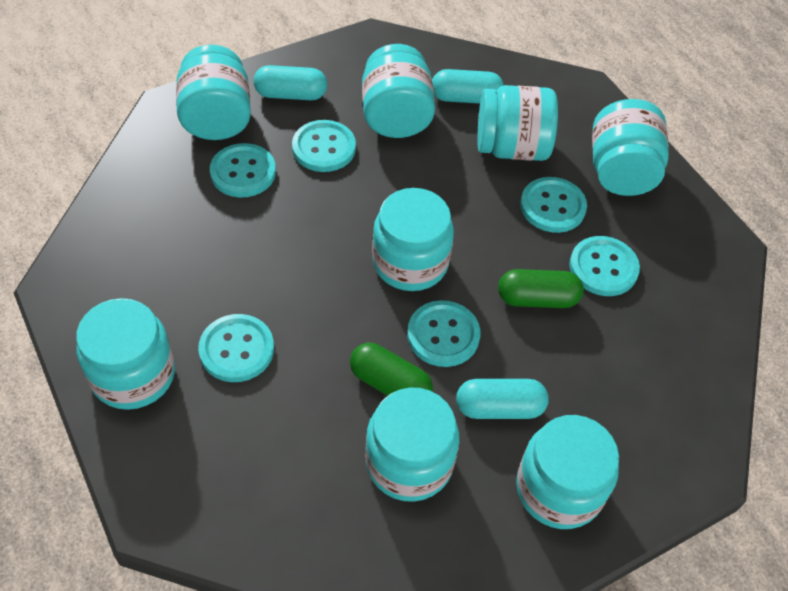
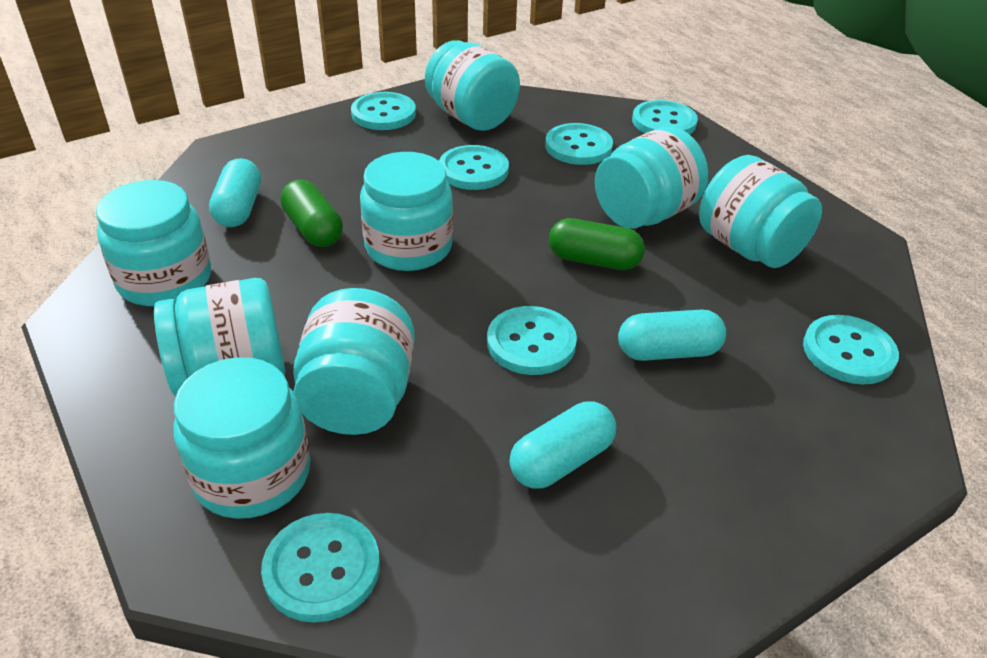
turquoise button: 6 -> 7

